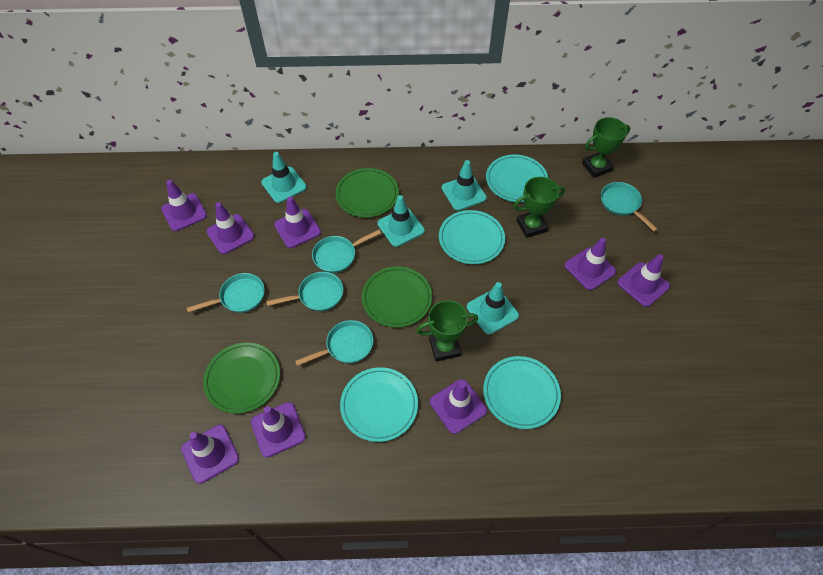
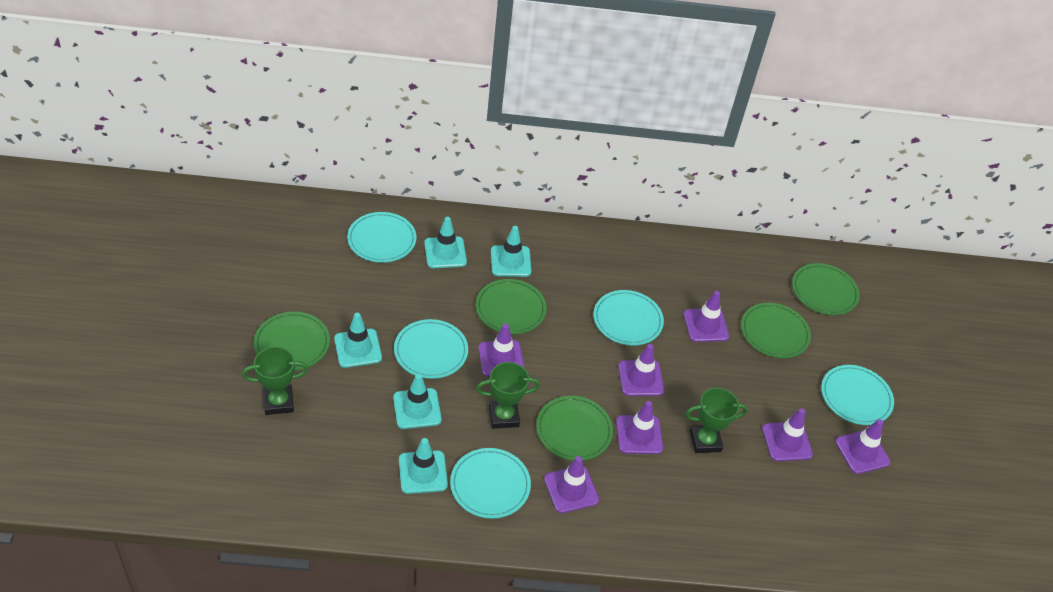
green plate: 3 -> 5
purple traffic cone: 8 -> 7
turquoise pan: 5 -> 0
turquoise plate: 4 -> 5
turquoise traffic cone: 4 -> 5

